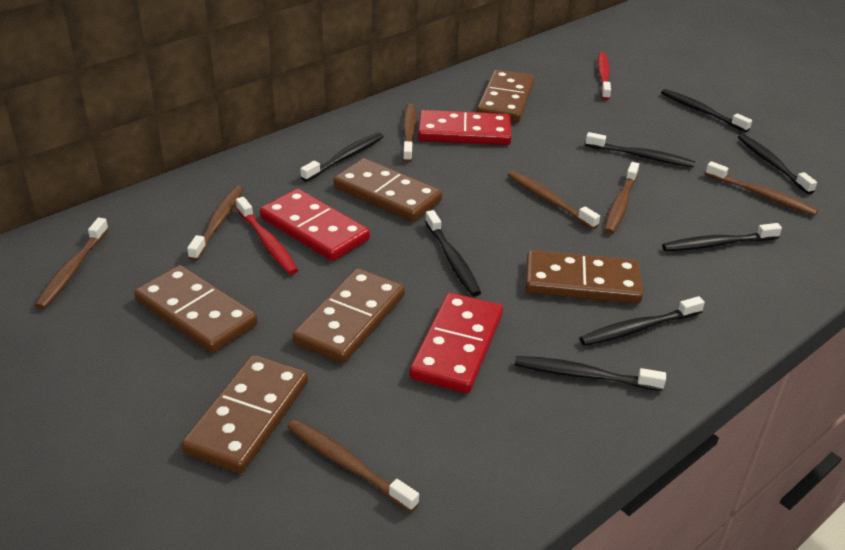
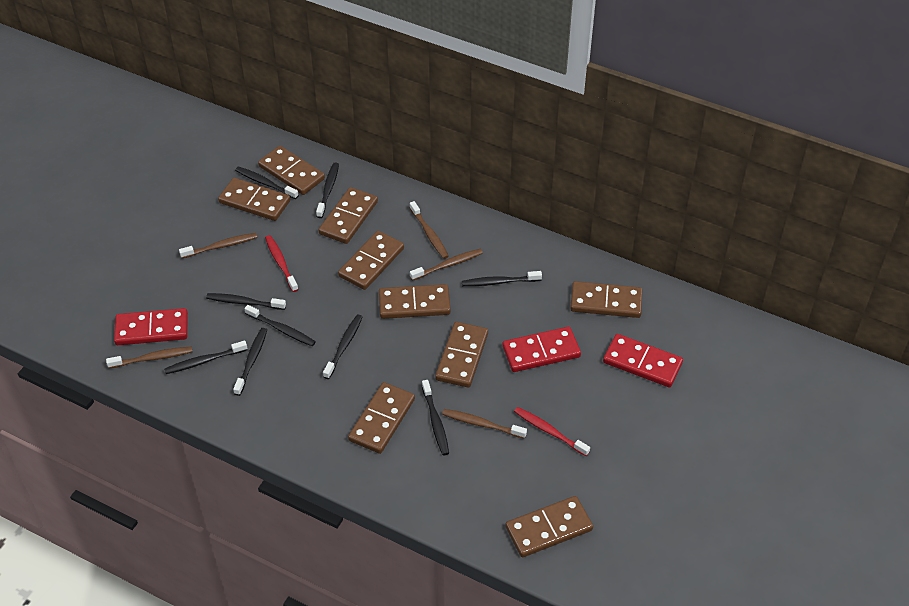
black toothbrush: 8 -> 9
brown domino: 6 -> 9
brown toothbrush: 7 -> 5

